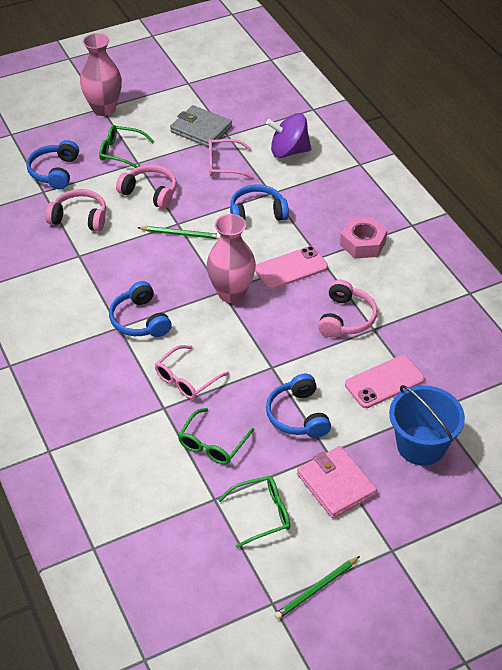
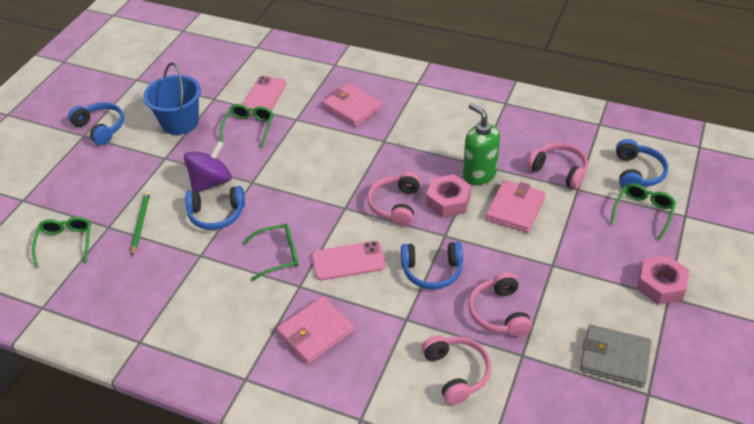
green glasses: 3 -> 4
green pencil: 2 -> 1
green soap dispenser: 0 -> 1
pink glasses: 2 -> 0
pink headphones: 3 -> 4
pink nut: 1 -> 2
pink vase: 2 -> 0
pink wallet: 1 -> 3

